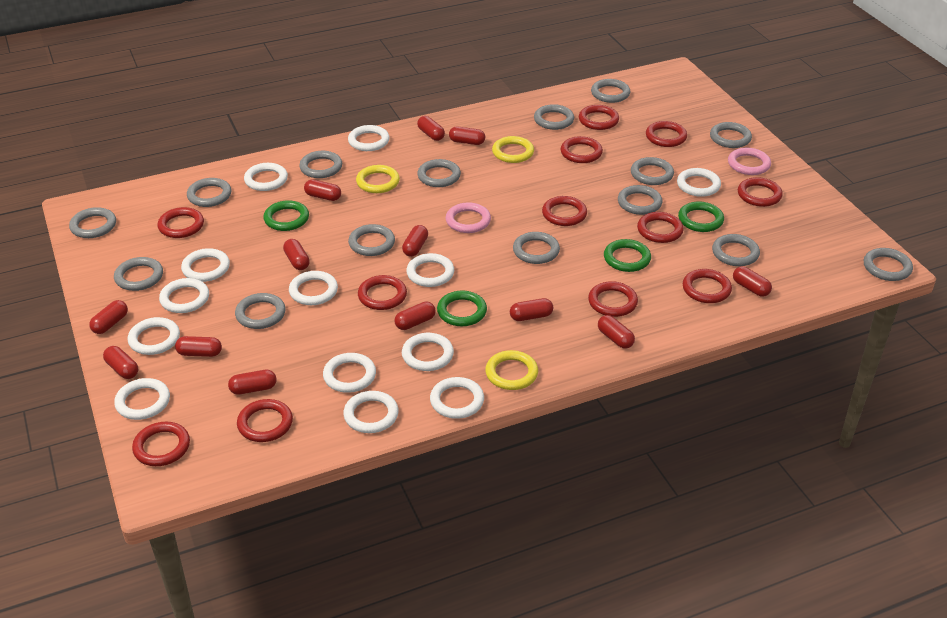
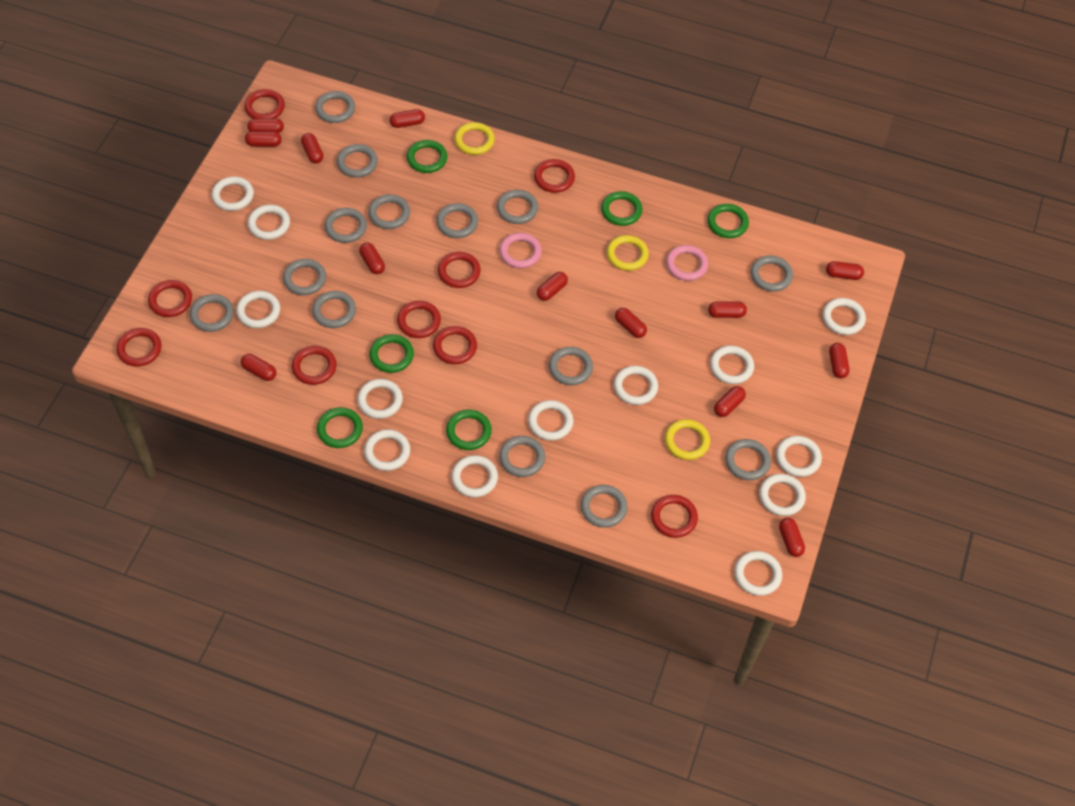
green ring: 4 -> 6
grey ring: 15 -> 14
red ring: 12 -> 9

